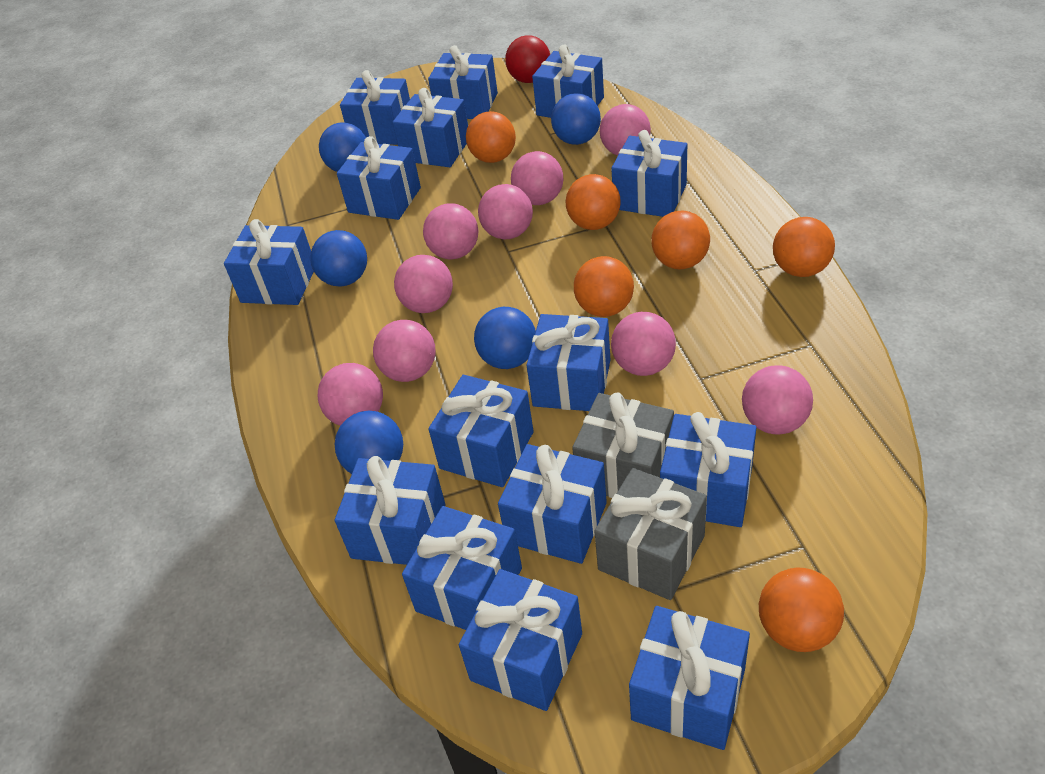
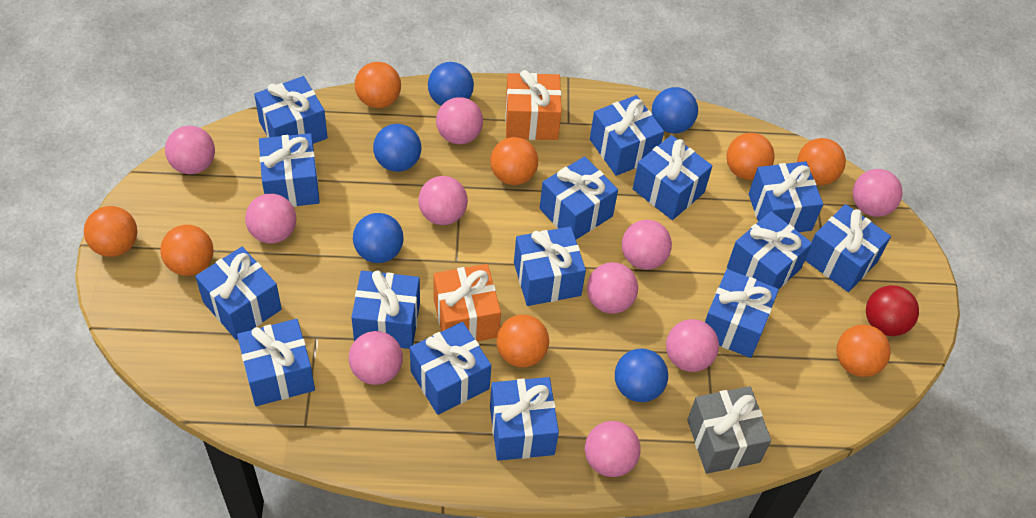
grey gift: 2 -> 1
orange ball: 6 -> 8
orange gift: 0 -> 2
pink ball: 9 -> 10

